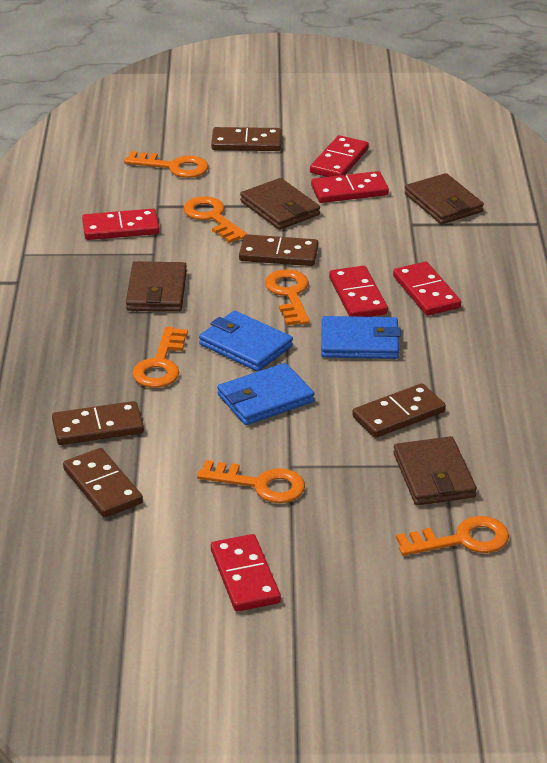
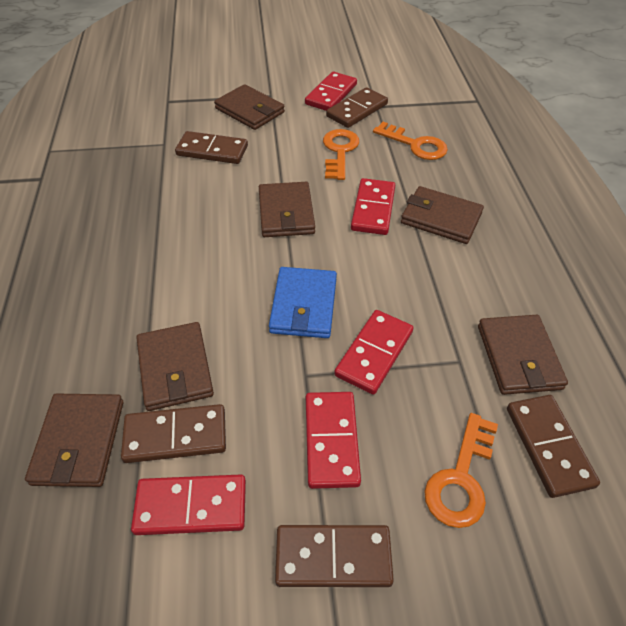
blue wallet: 3 -> 1
brown wallet: 4 -> 6
orange key: 6 -> 3
red domino: 6 -> 5

